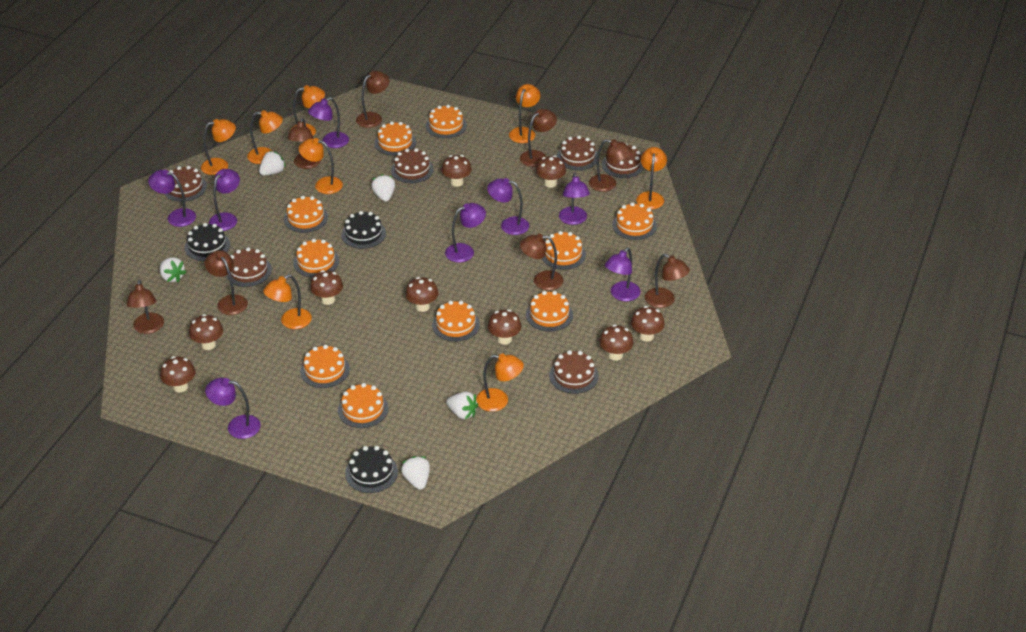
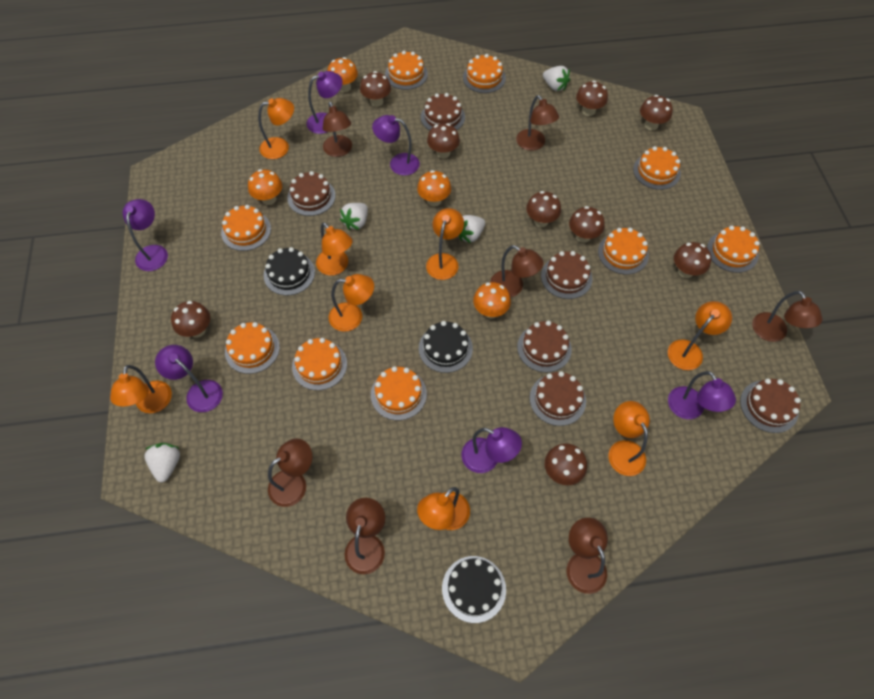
brown lamp: 8 -> 7
orange cake: 10 -> 9
orange mushroom: 0 -> 4
purple lamp: 8 -> 6
white strawberry: 5 -> 4

